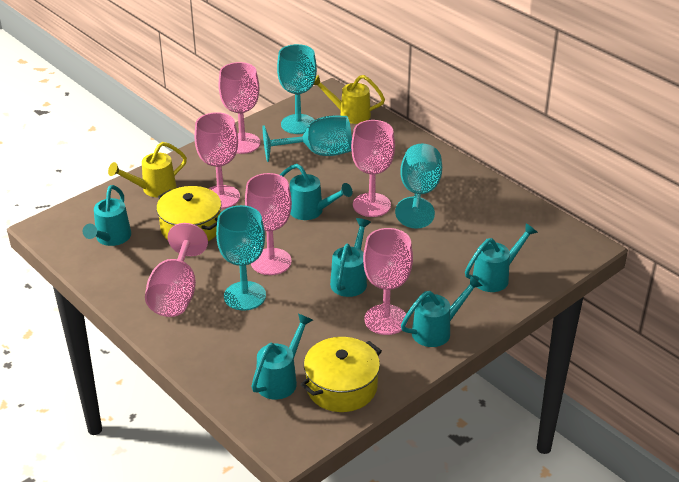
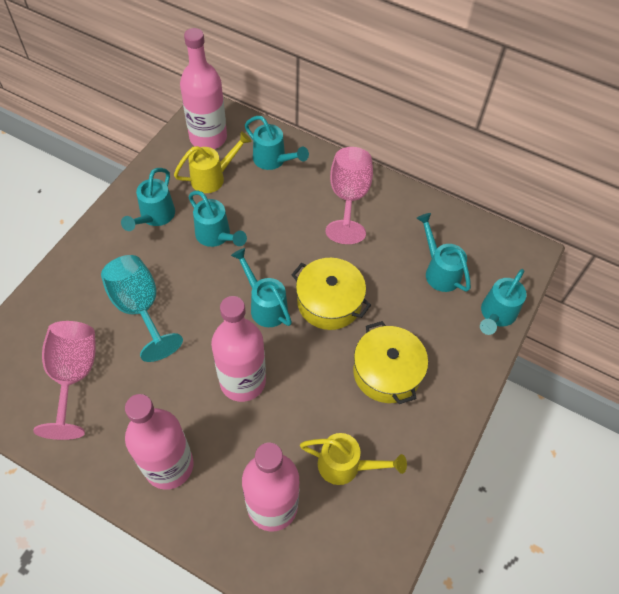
pink bottle: 0 -> 4
pink goblet: 6 -> 2
turquoise goblet: 4 -> 1

